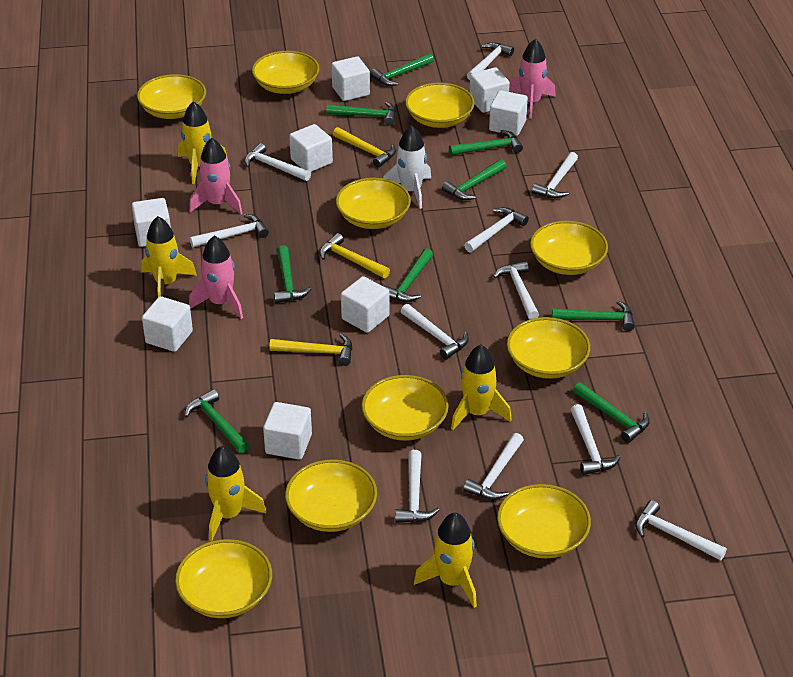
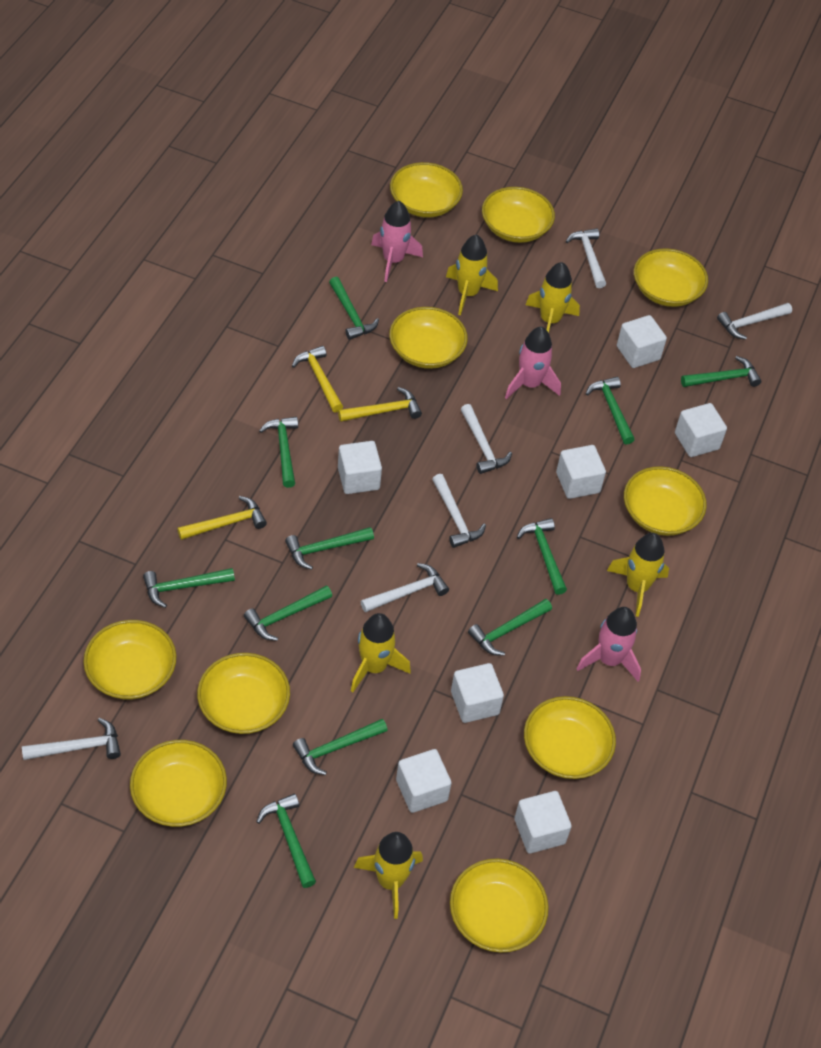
green hammer: 9 -> 11
white cube: 8 -> 7
white hammer: 11 -> 6
white rocket: 1 -> 0

